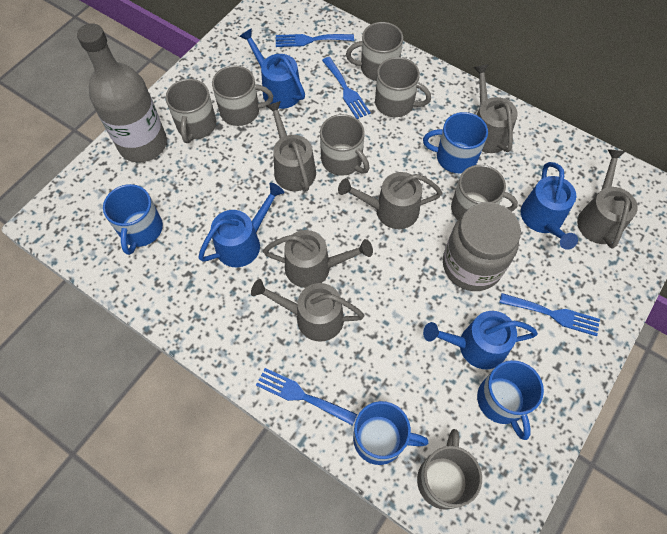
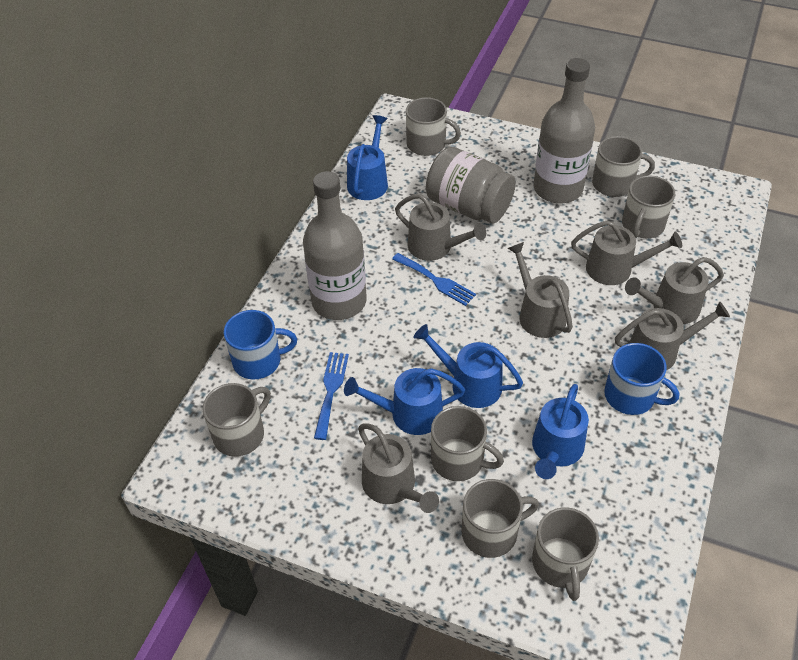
blue fork: 4 -> 2
blue mug: 4 -> 2
grey bottle: 1 -> 2

